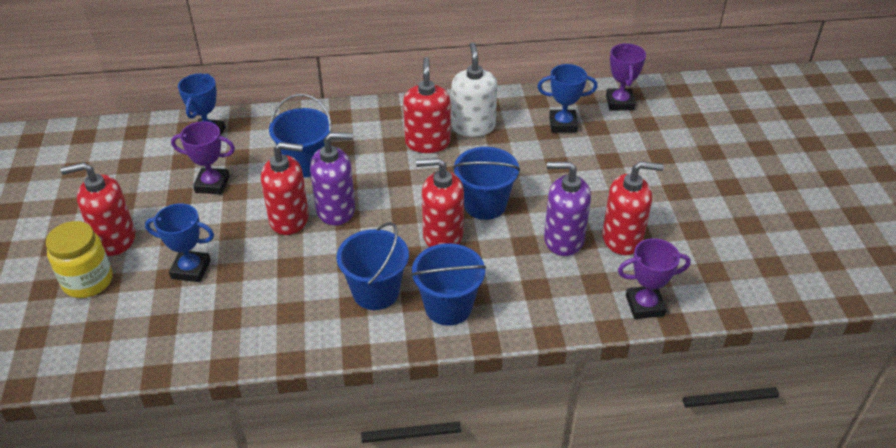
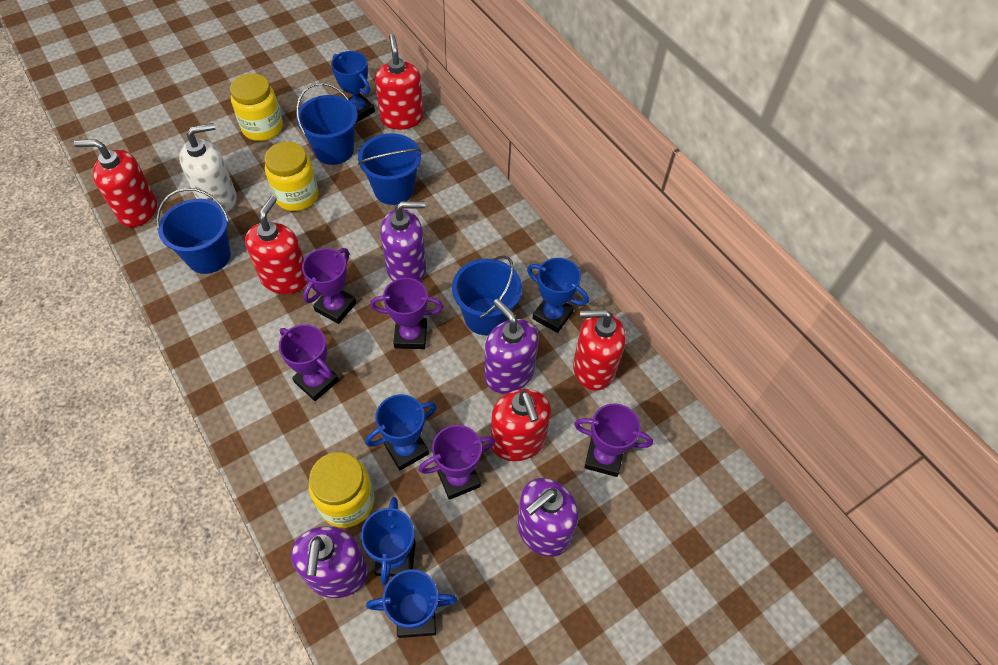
blue trophy: 3 -> 5
purple soap dispenser: 2 -> 4
purple trophy: 3 -> 5
yellow jar: 1 -> 3

